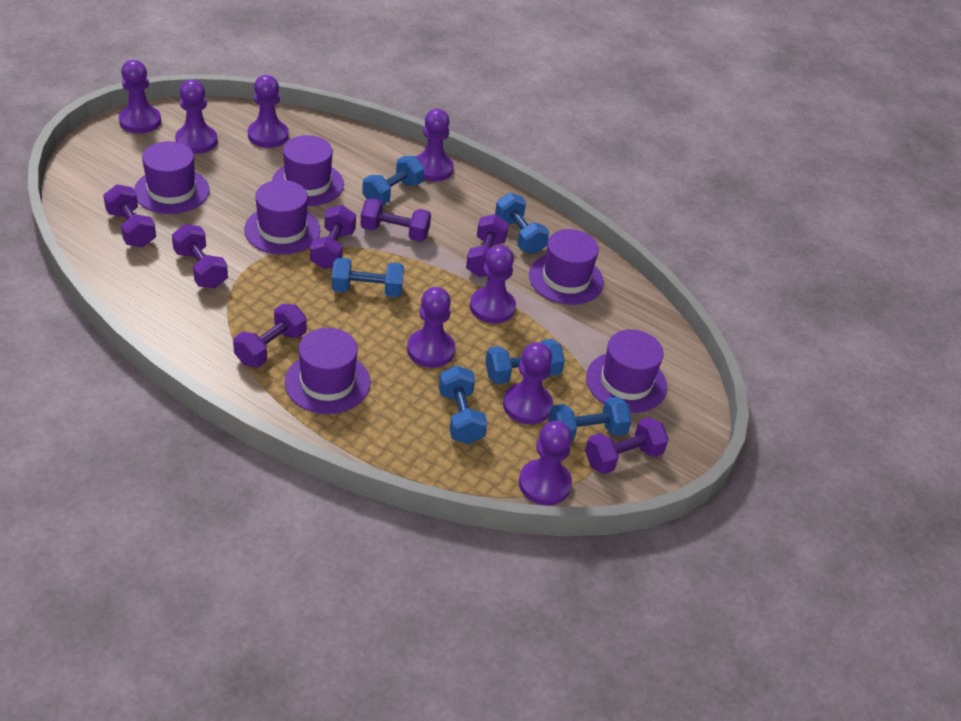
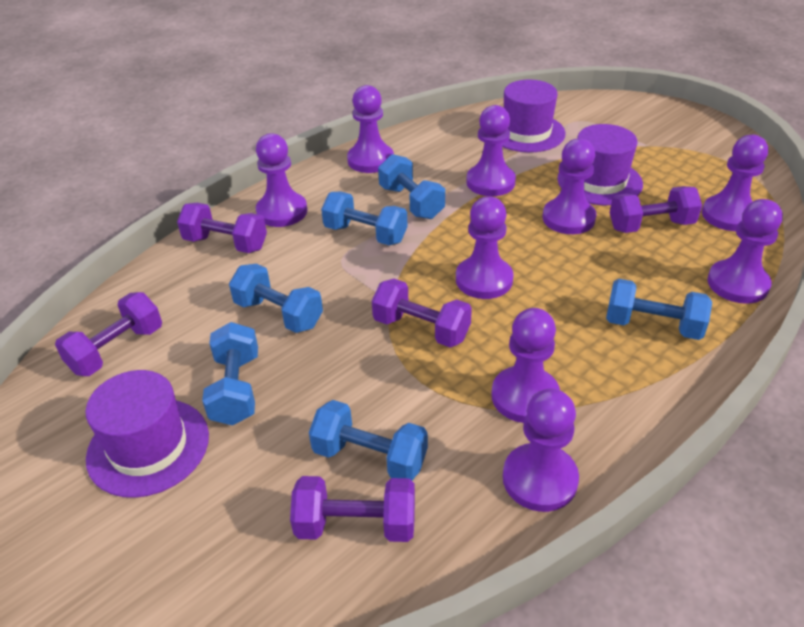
purple dumbbell: 7 -> 5
purple hat: 6 -> 3
purple pawn: 8 -> 9

